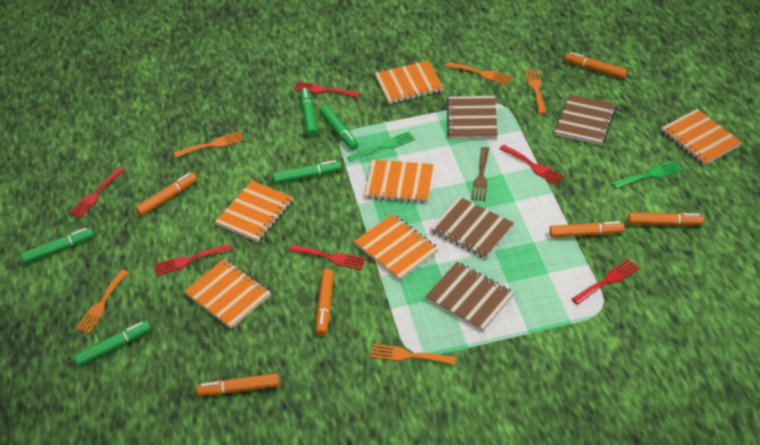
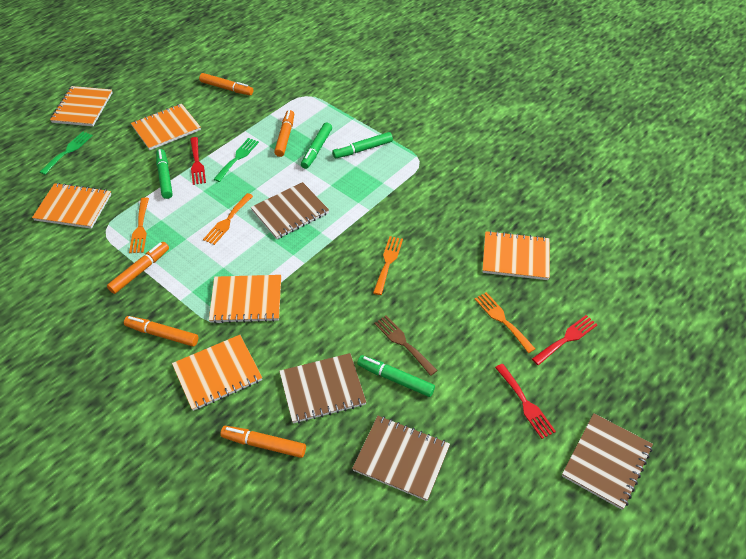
green marker: 5 -> 4
orange fork: 5 -> 4
orange marker: 6 -> 5
red fork: 6 -> 3

